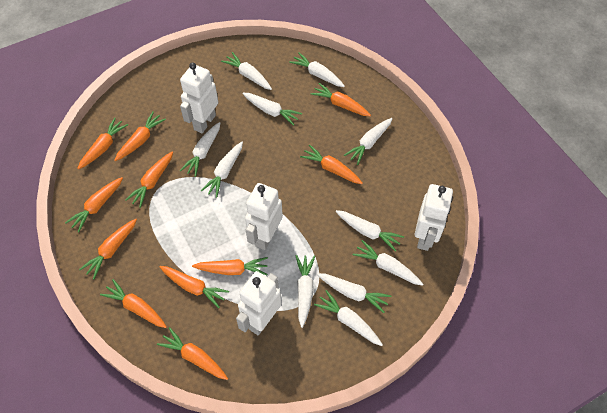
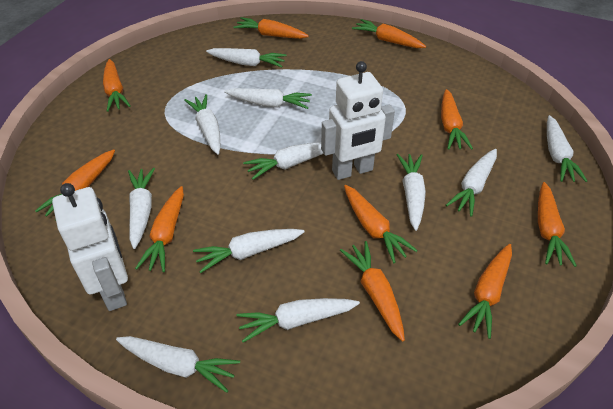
orange carrot: 11 -> 10
white robot: 4 -> 2

